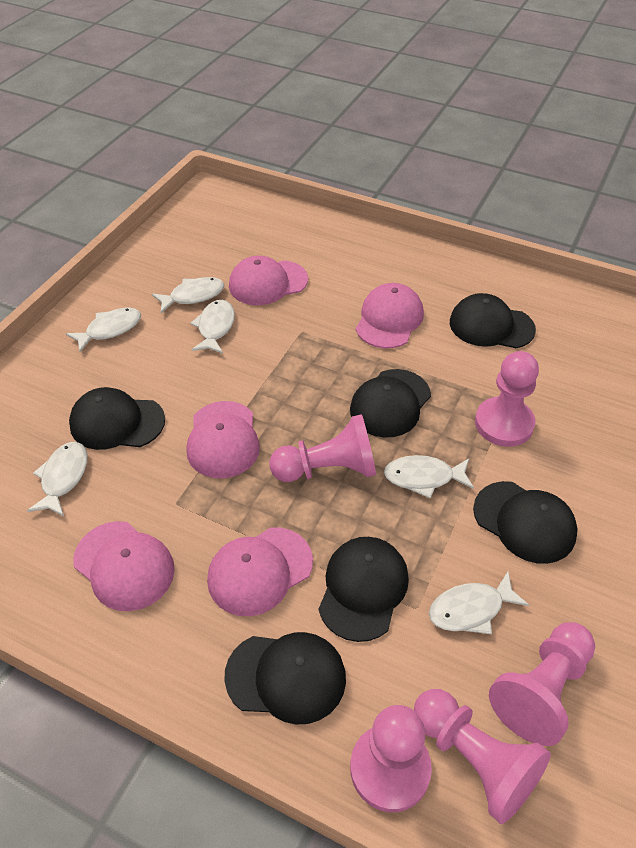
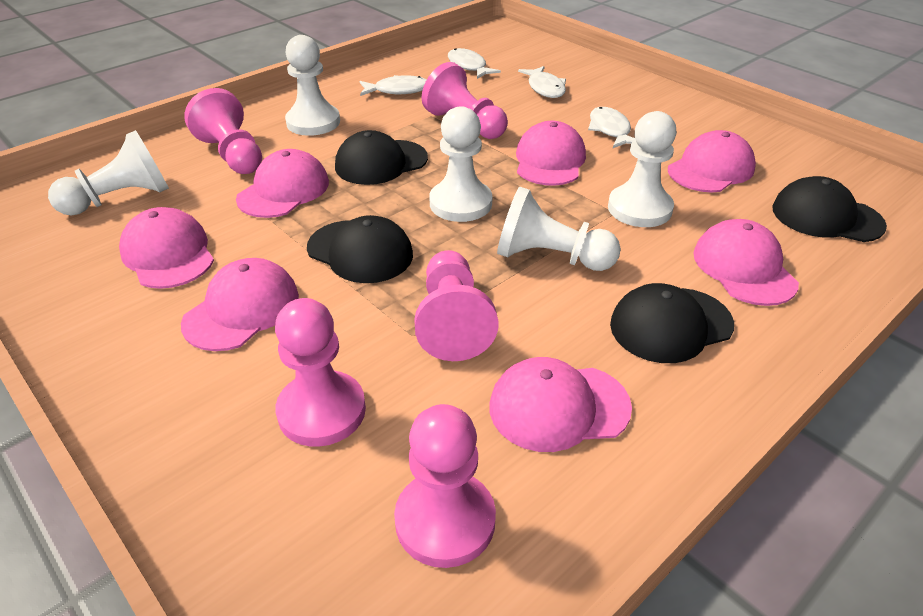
black cap: 6 -> 4
pink cap: 5 -> 7
white fish: 6 -> 4
white pawn: 0 -> 5

